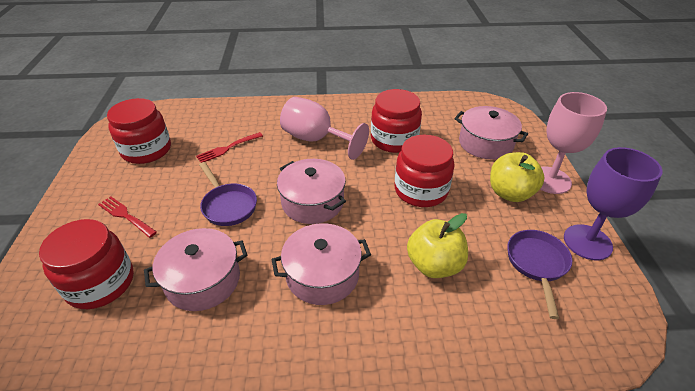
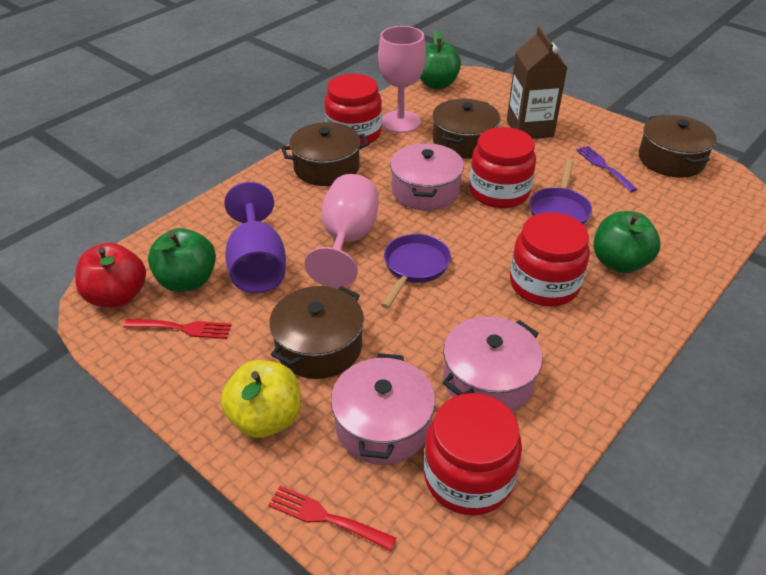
brown carton: 0 -> 1
brown pot: 0 -> 4
green apple: 0 -> 3
pink pot: 4 -> 3
purple fork: 0 -> 1
red apple: 0 -> 1
yellow apple: 2 -> 1

